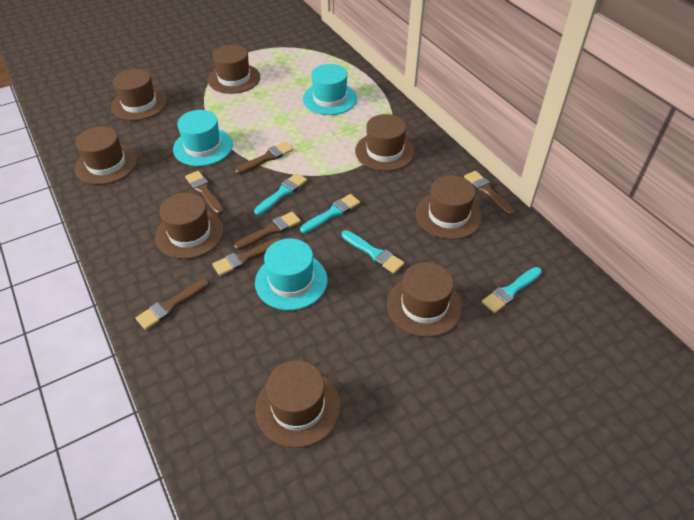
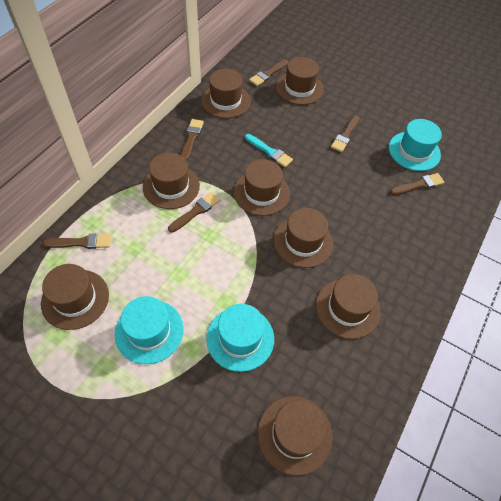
turquoise brush: 4 -> 1

